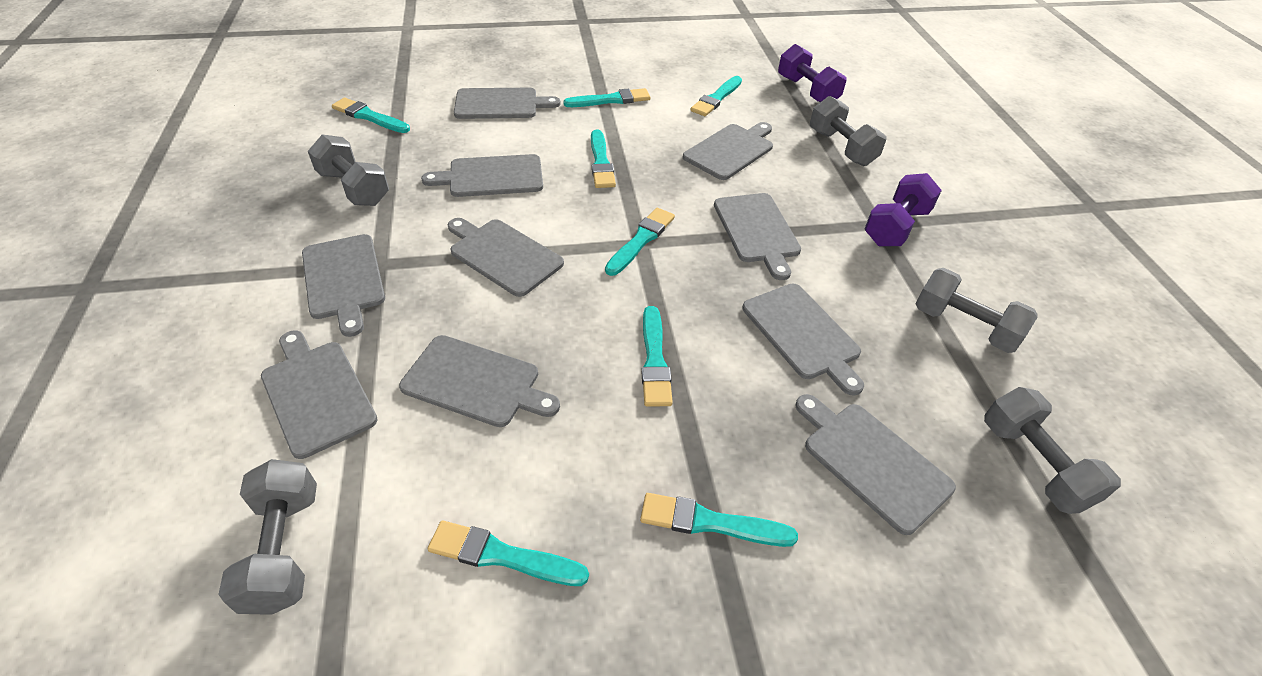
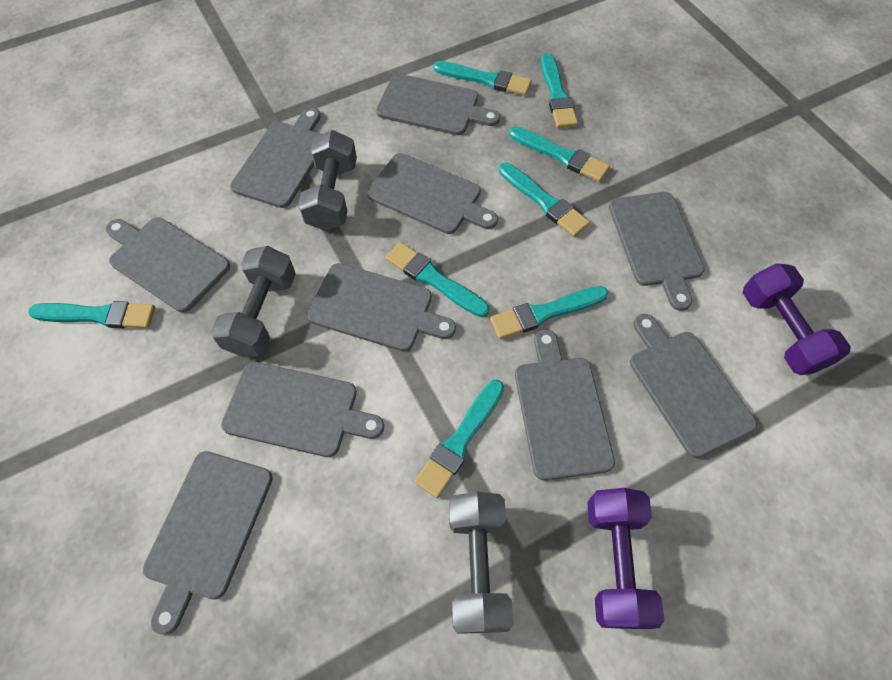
grey dumbbell: 5 -> 3

